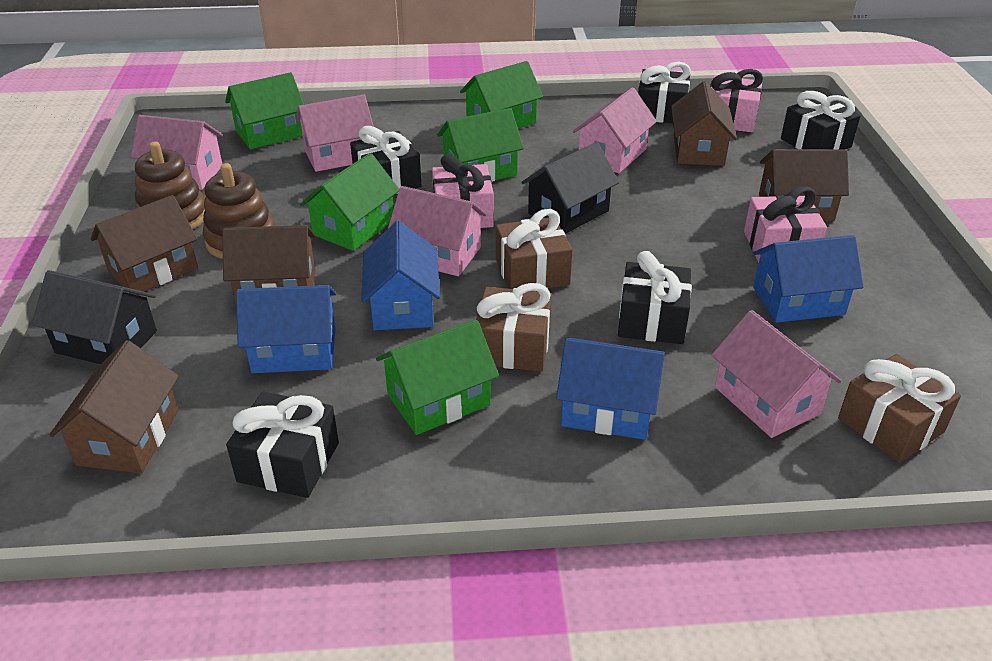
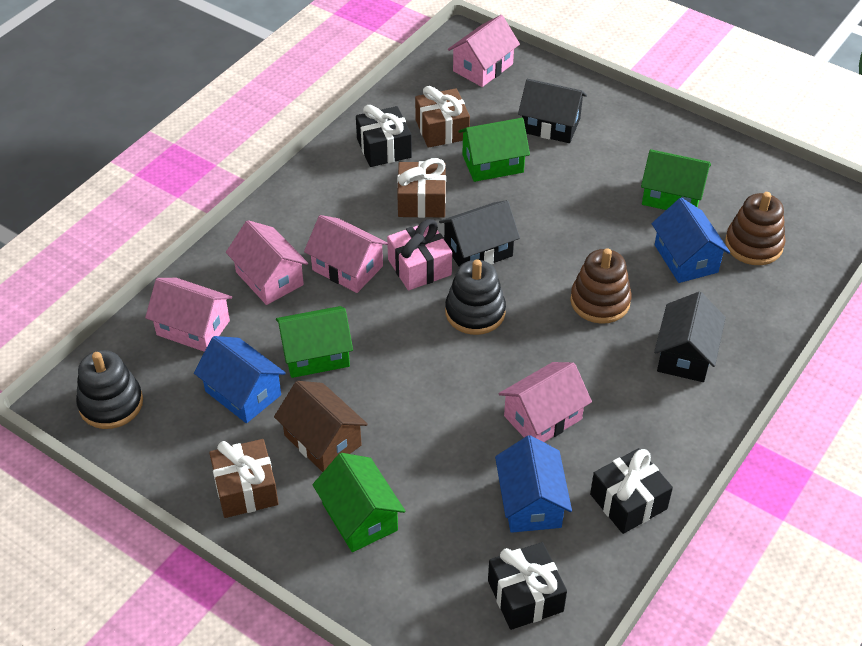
black gift: 5 -> 3
black house: 2 -> 3
black stacking toy: 0 -> 2
blue house: 4 -> 3
brown house: 5 -> 1
green house: 5 -> 4
pink gift: 3 -> 1

